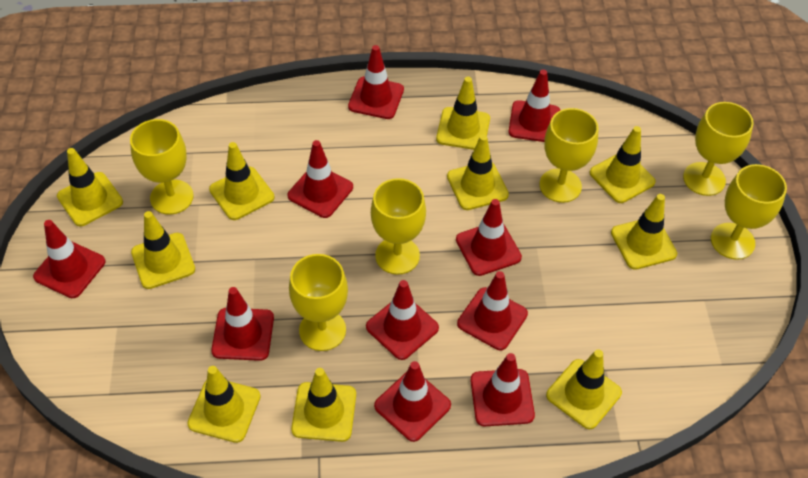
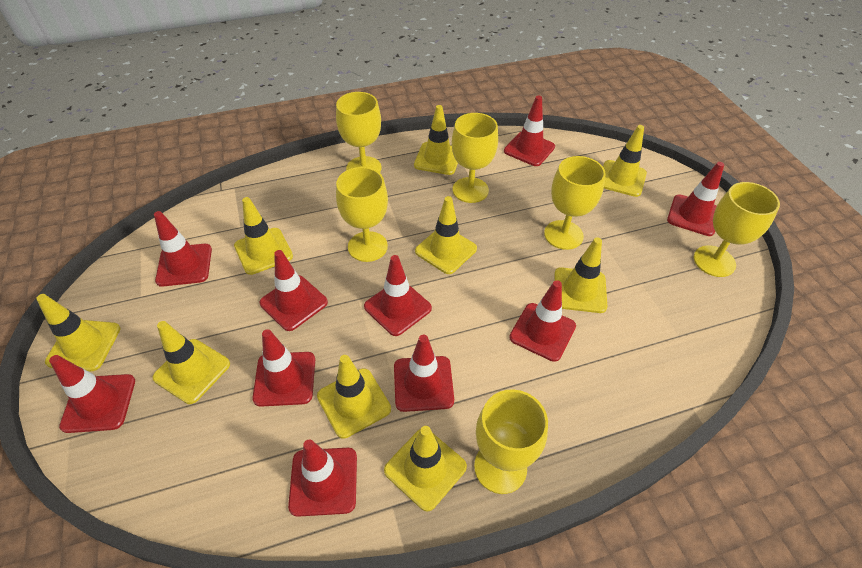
yellow traffic cone: 10 -> 9

